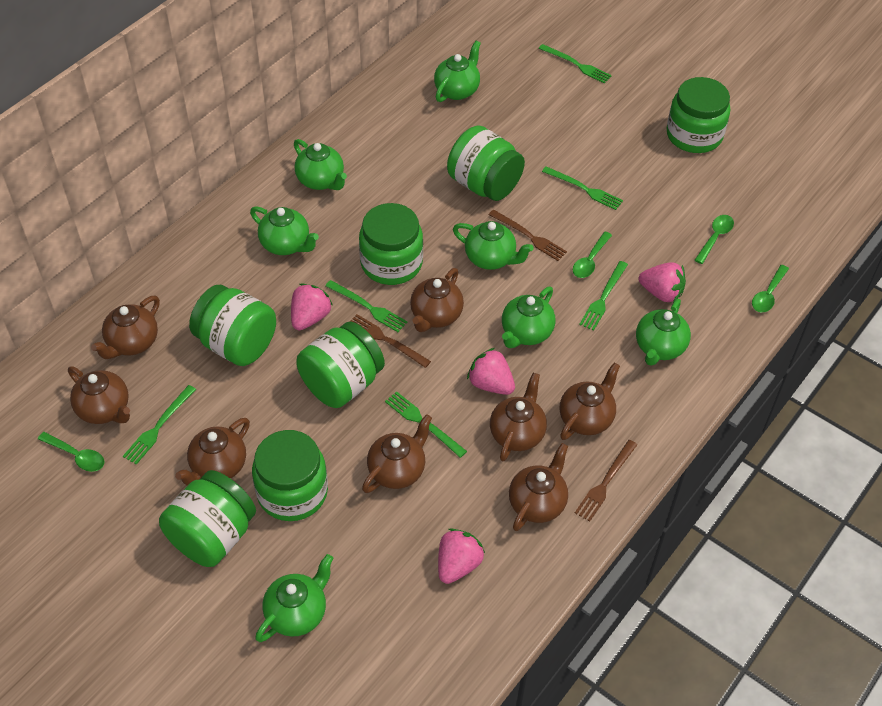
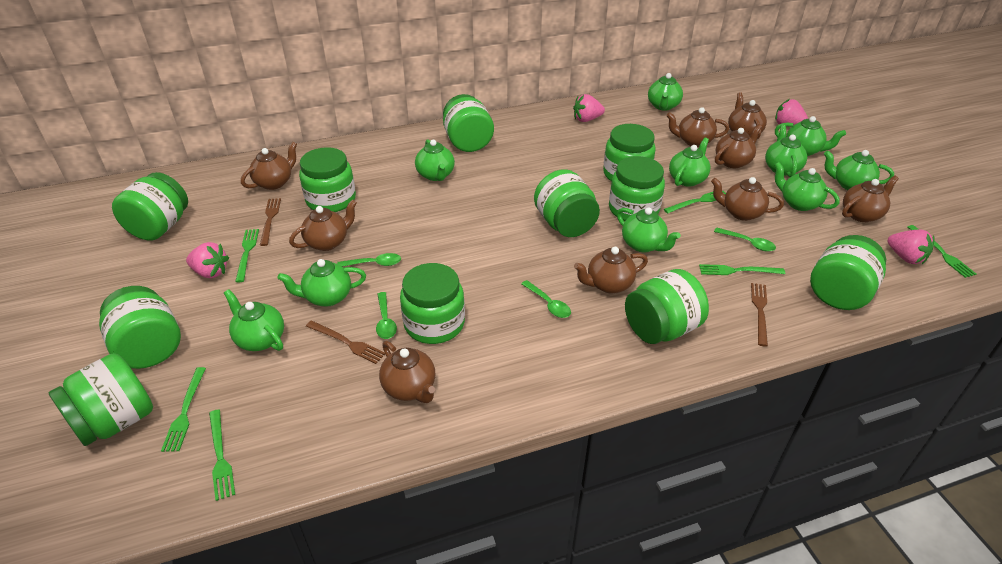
brown teapot: 8 -> 9
green jar: 7 -> 11
green teapot: 7 -> 10

